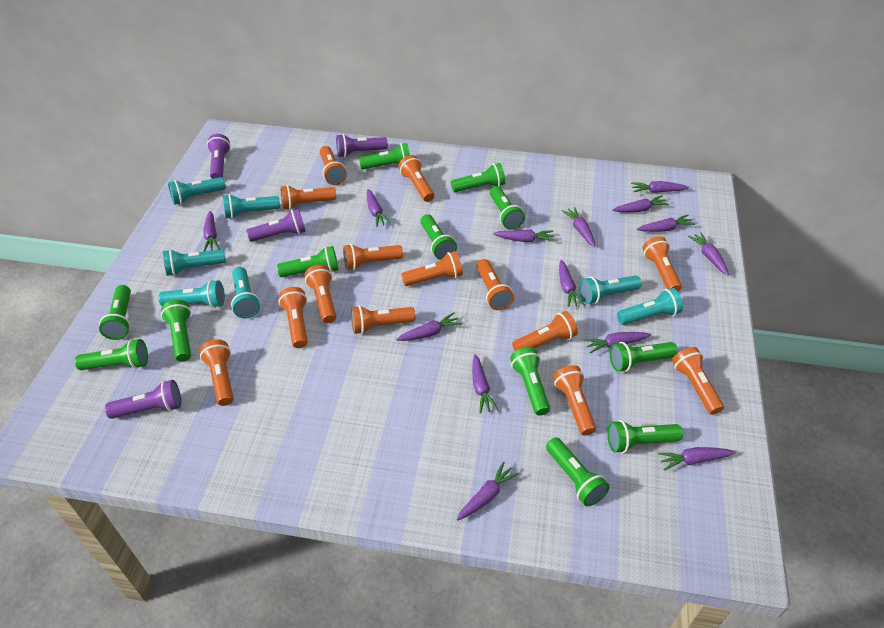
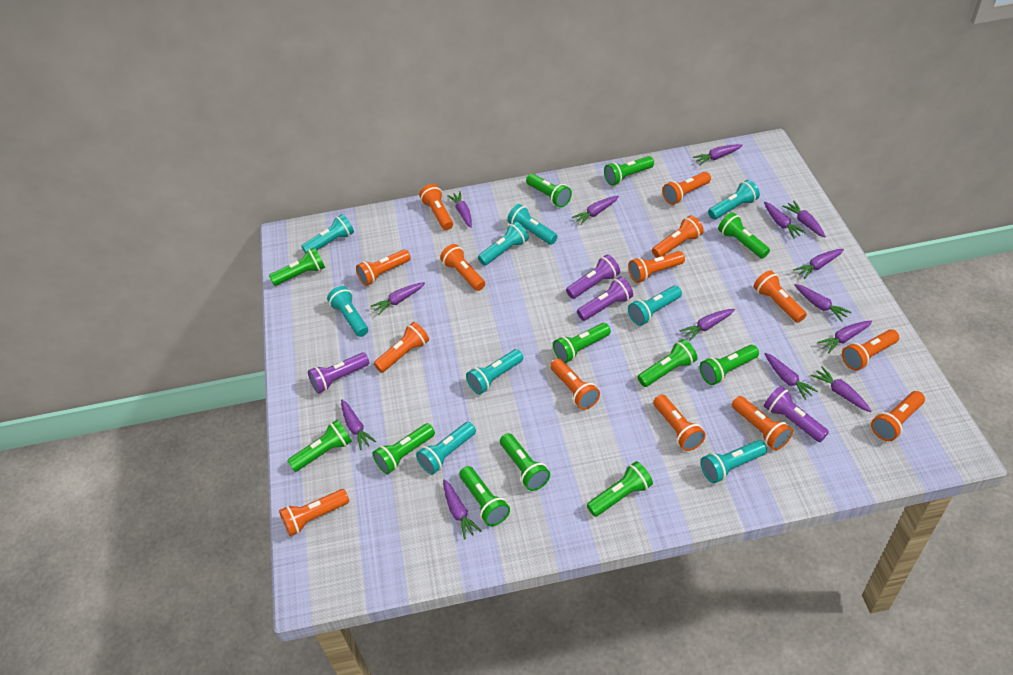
turquoise flashlight: 7 -> 9

